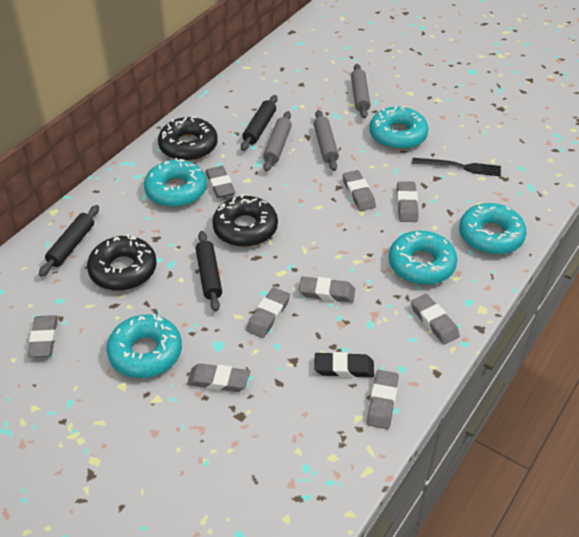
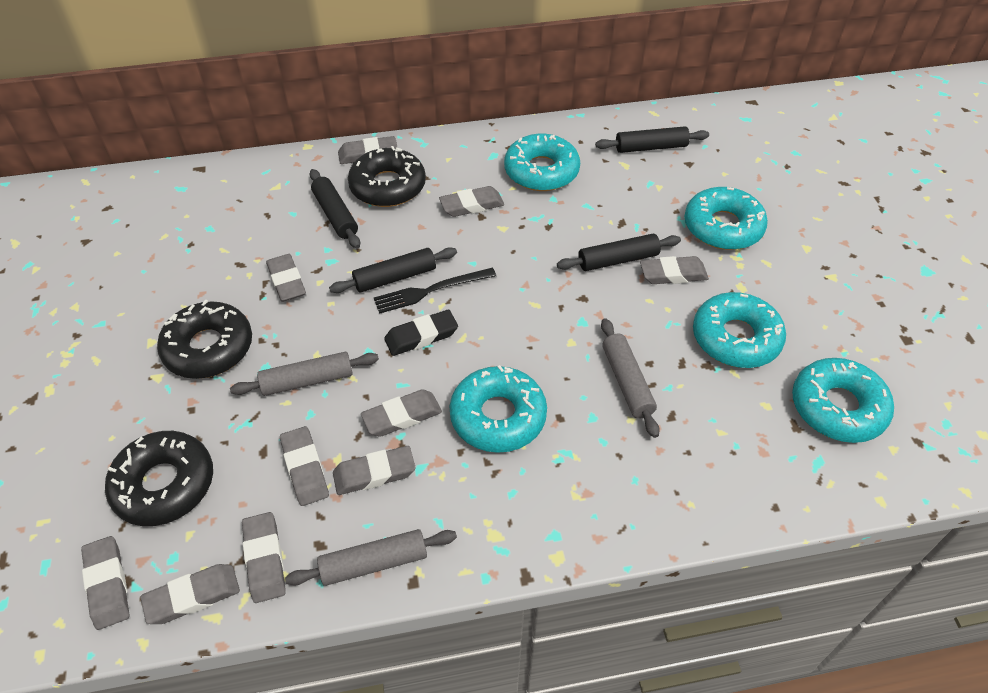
black rolling pin: 3 -> 4
grey eraser: 9 -> 10

